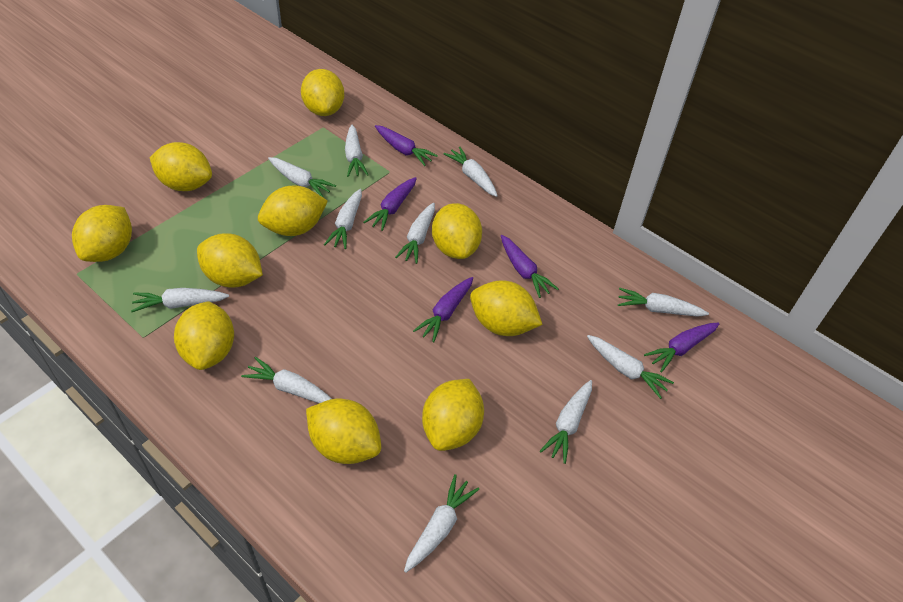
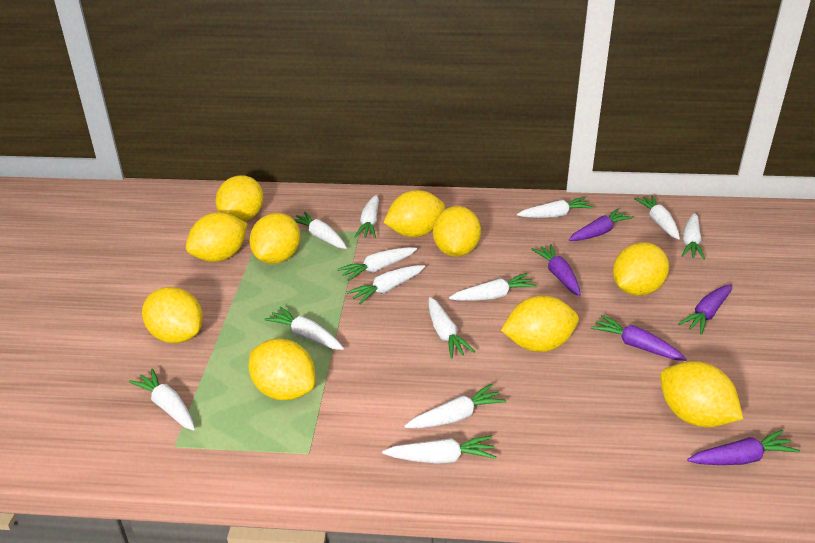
white carrot: 11 -> 13

